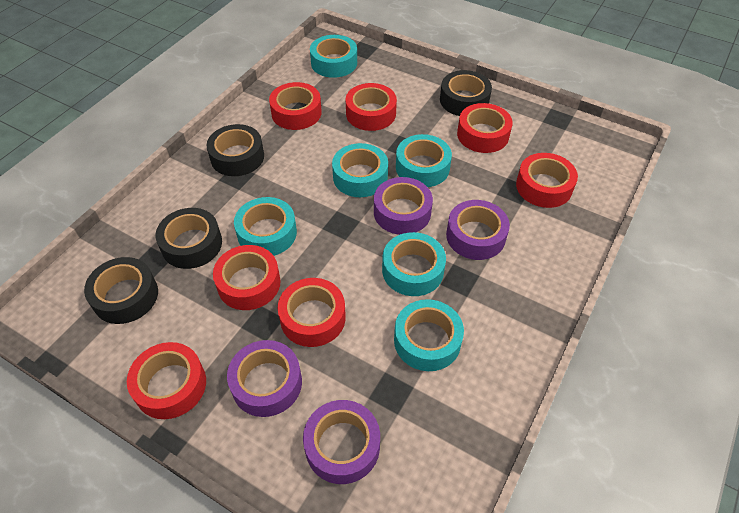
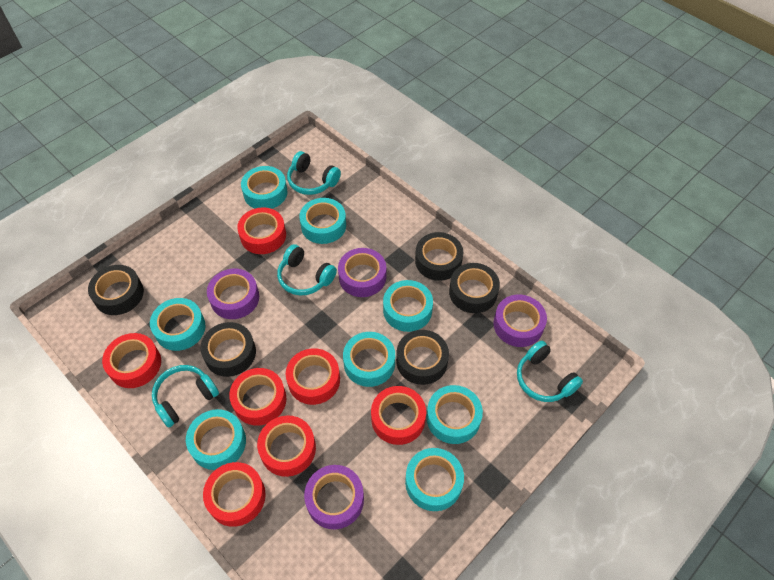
black tape: 4 -> 5
turquoise headphones: 0 -> 4
turquoise tape: 6 -> 8

